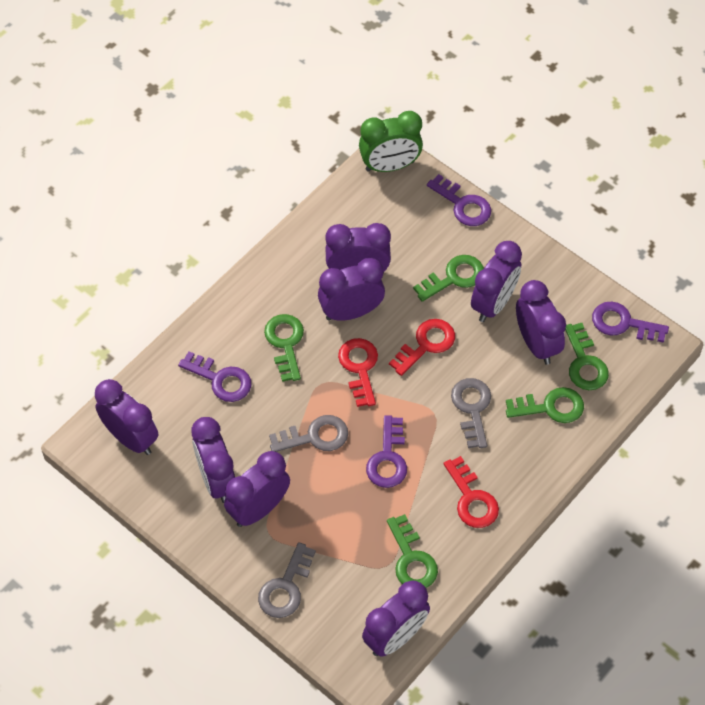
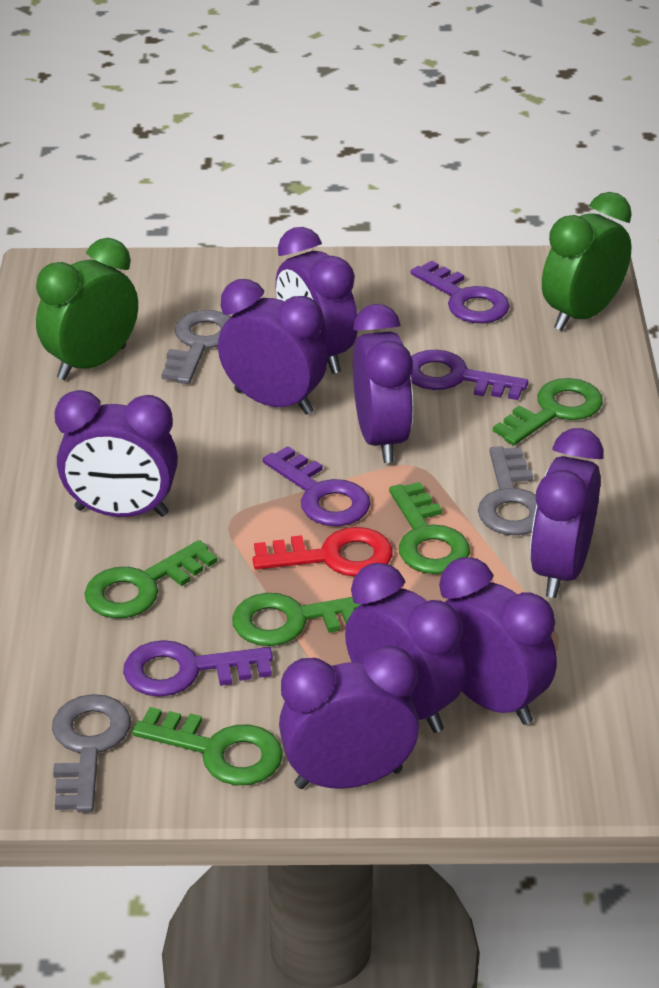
green clock: 1 -> 2
red key: 3 -> 1

